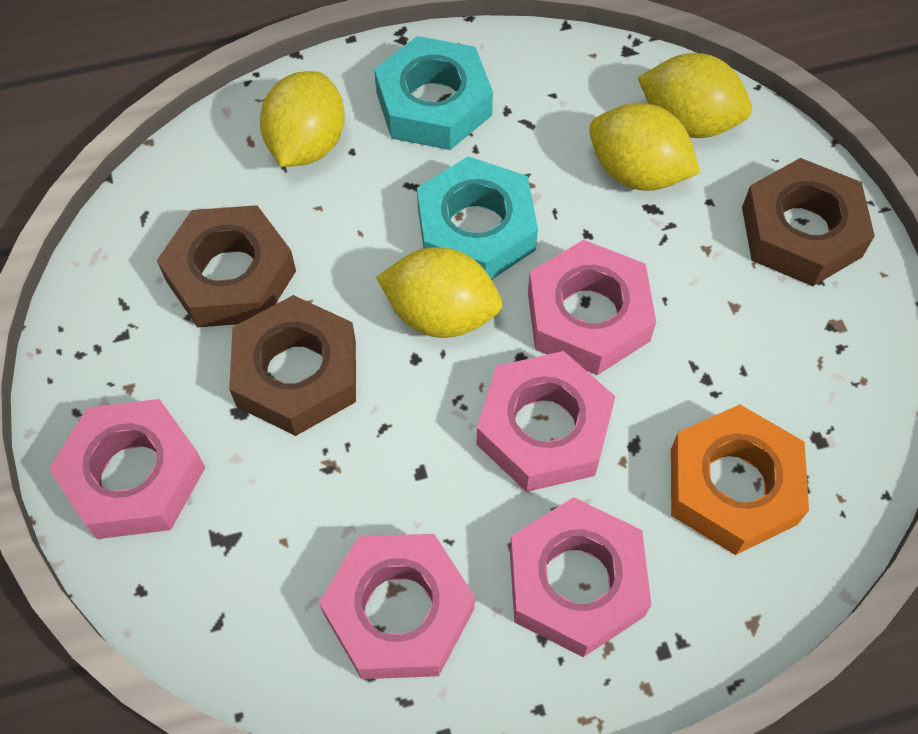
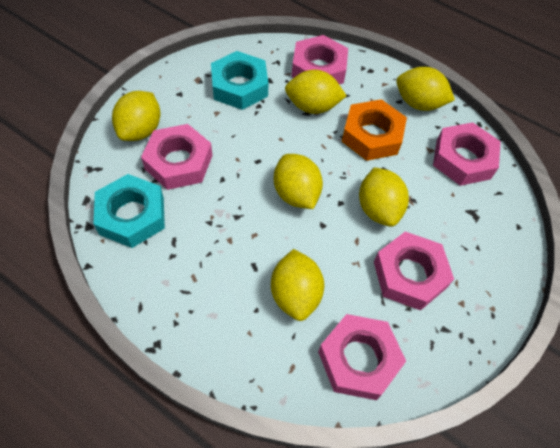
brown nut: 3 -> 0
yellow lemon: 4 -> 6

